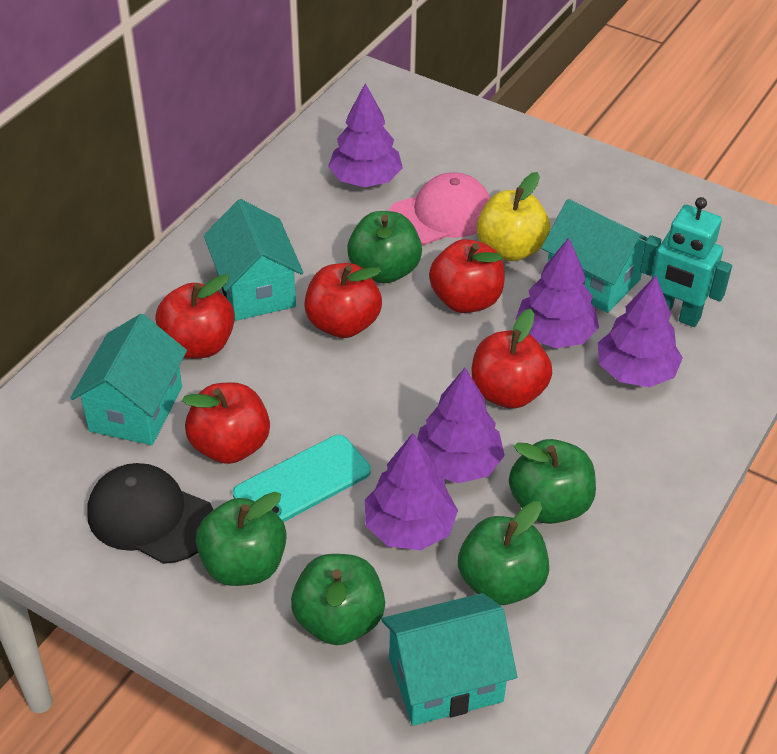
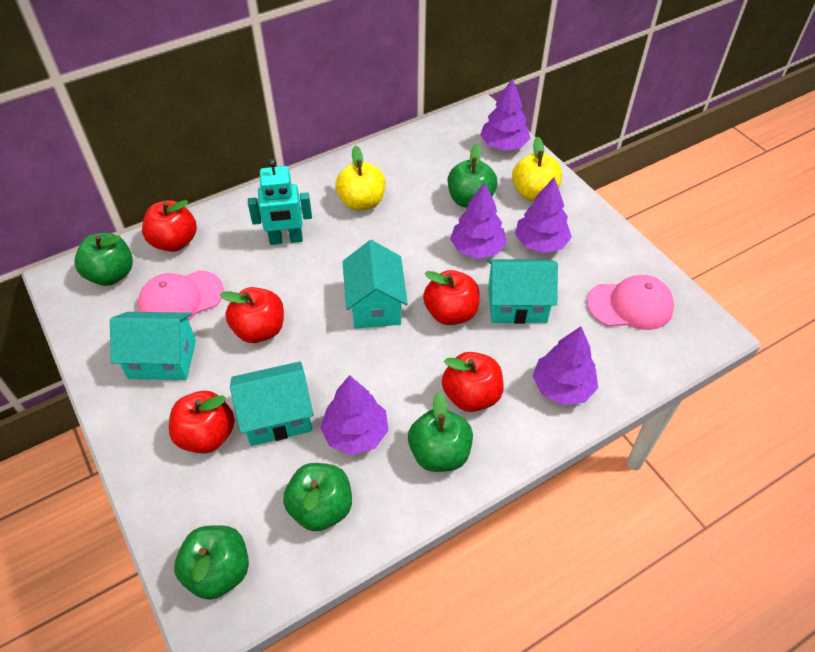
black cap: 1 -> 0
pink cap: 1 -> 2
turquoise phone: 1 -> 0
yellow apple: 1 -> 2

